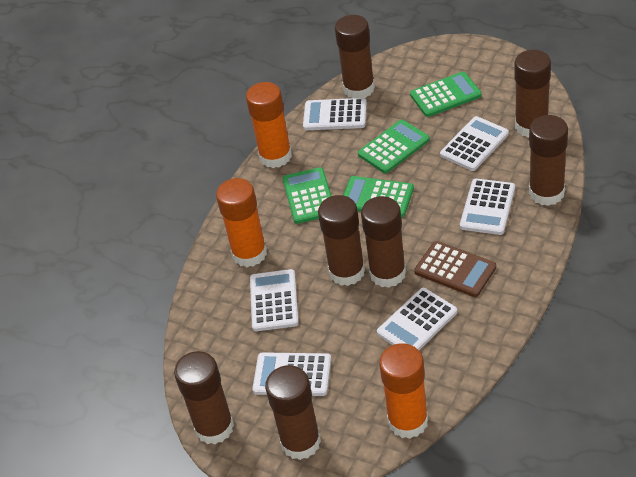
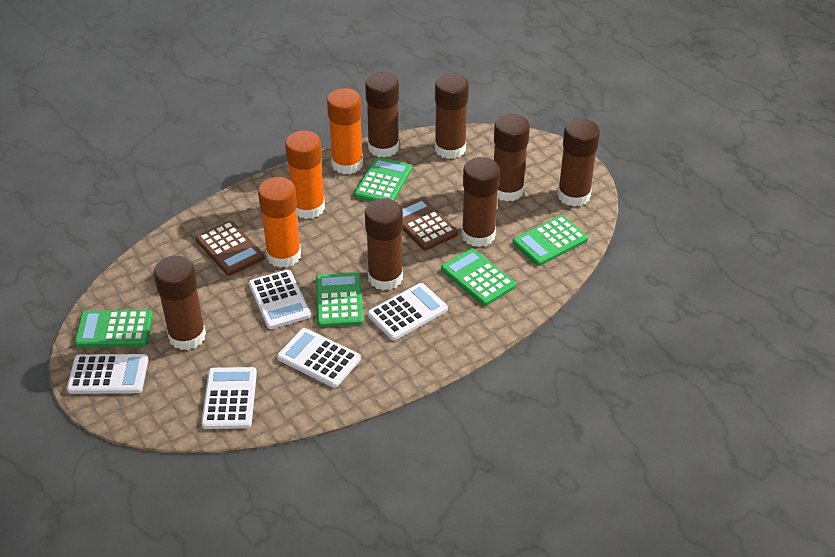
brown calculator: 1 -> 2
green calculator: 4 -> 5
white calculator: 6 -> 5

